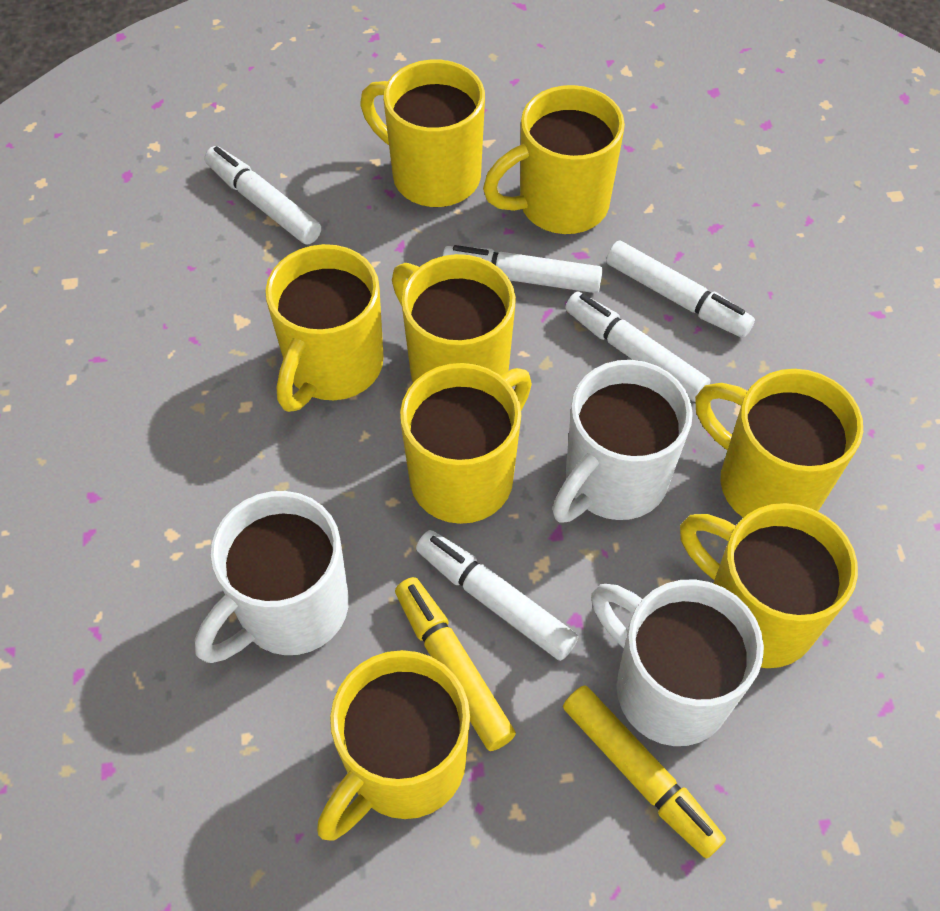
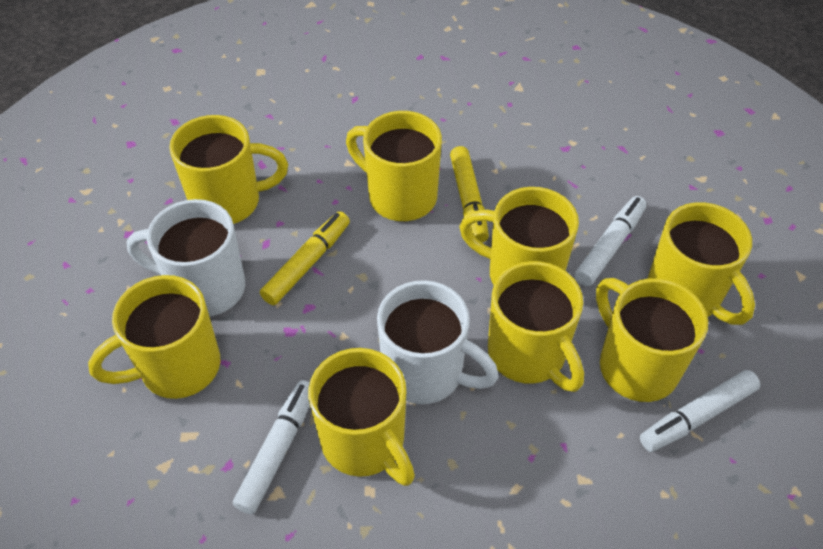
white marker: 5 -> 3
white mug: 3 -> 2

